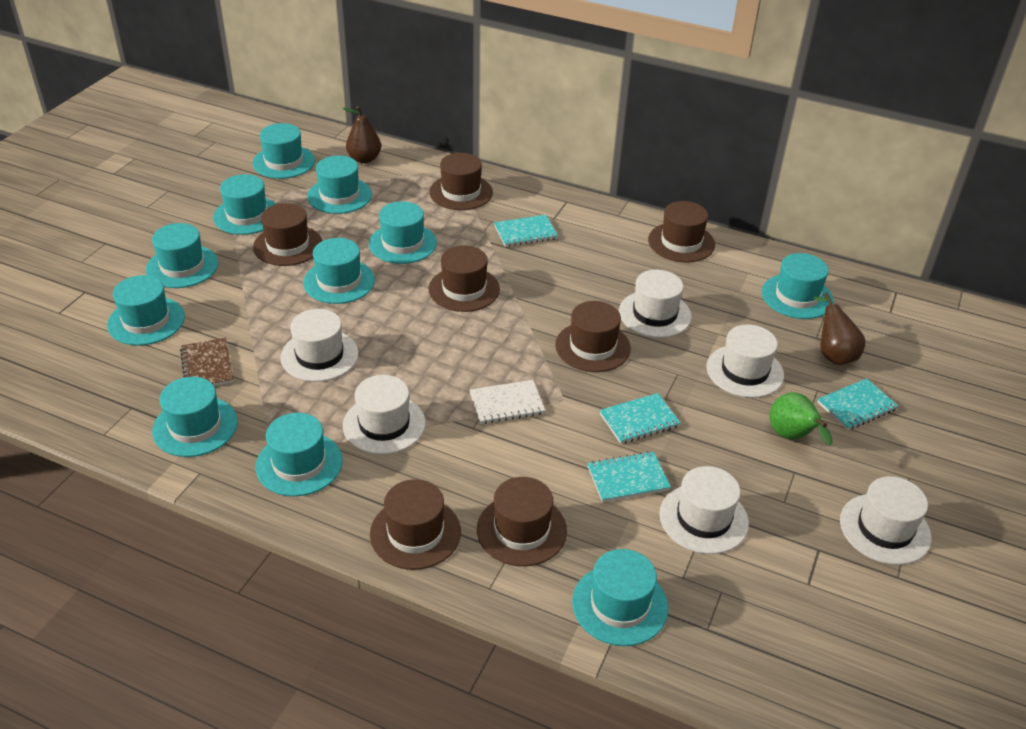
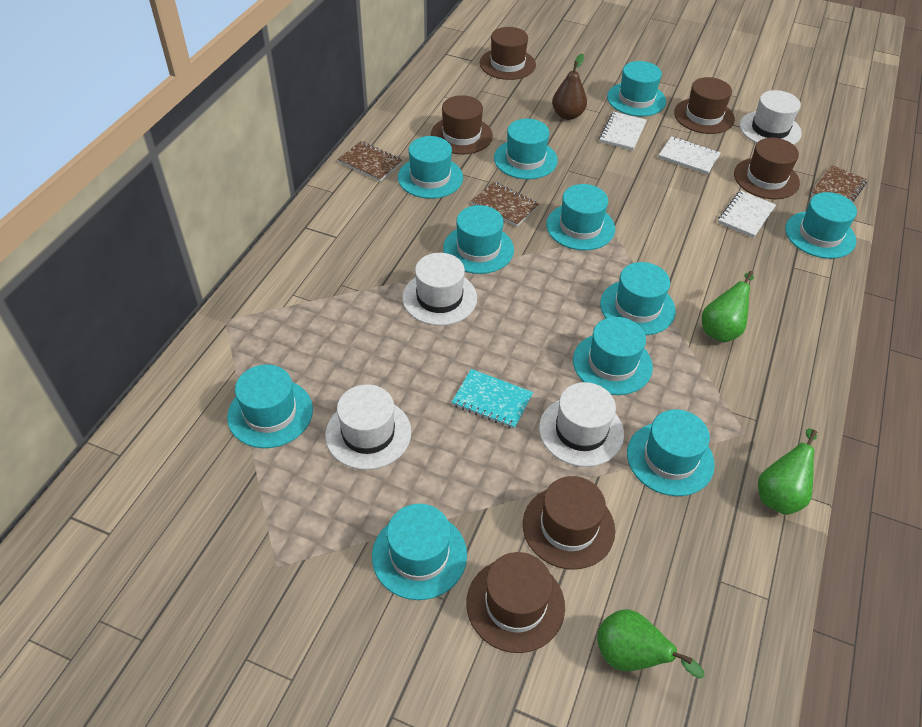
brown hat: 7 -> 6
brown notebook: 1 -> 3
brown pear: 2 -> 1
green pear: 1 -> 3
turquoise notebook: 4 -> 1
white hat: 6 -> 4
white notebook: 1 -> 3

